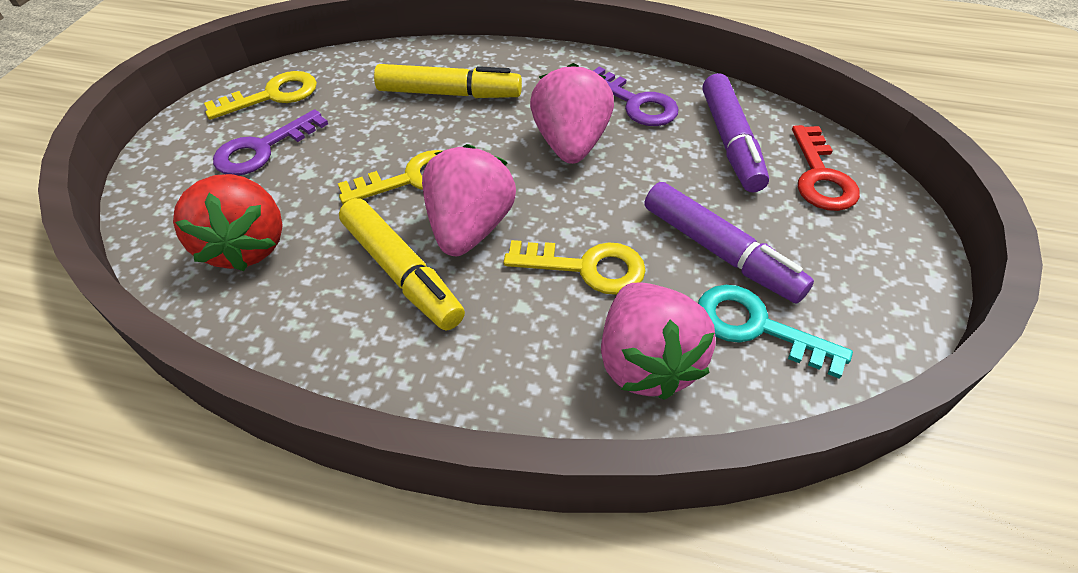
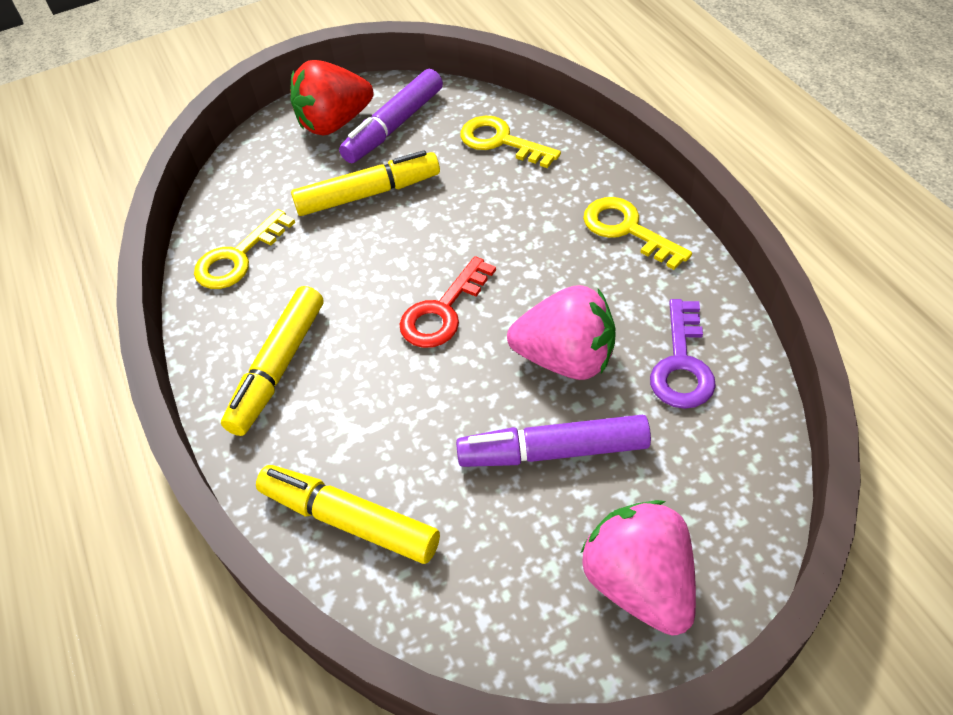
pink strawberry: 3 -> 2
purple key: 2 -> 1
turquoise key: 1 -> 0
yellow marker: 2 -> 3

